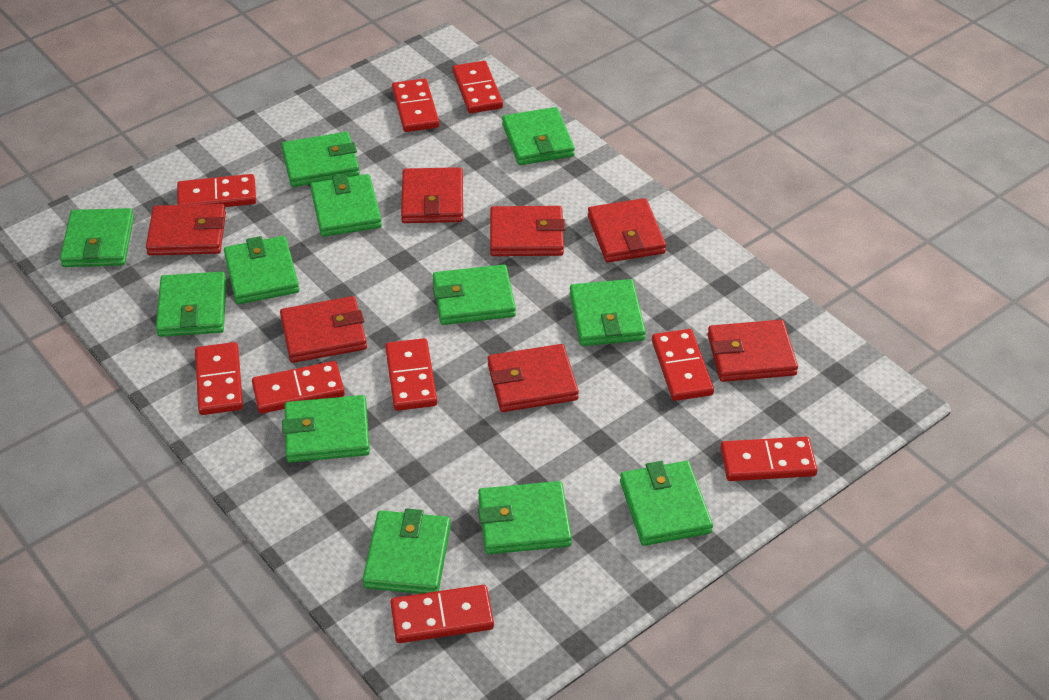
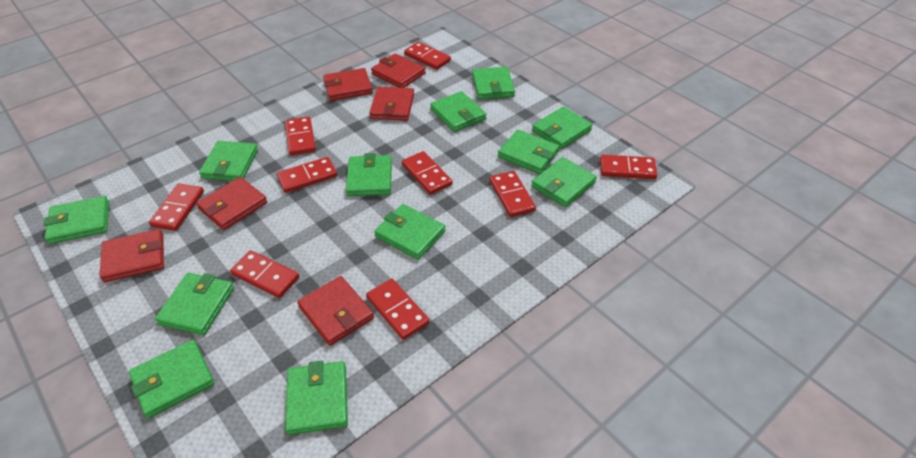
red wallet: 7 -> 6

